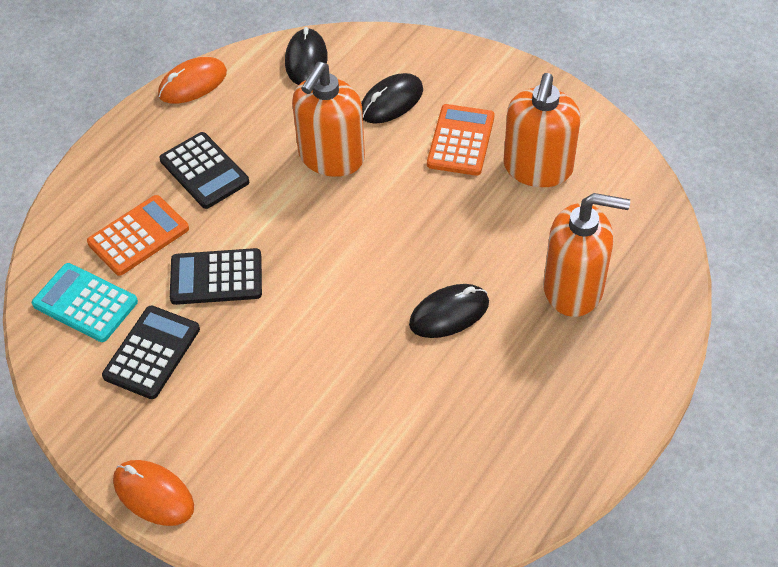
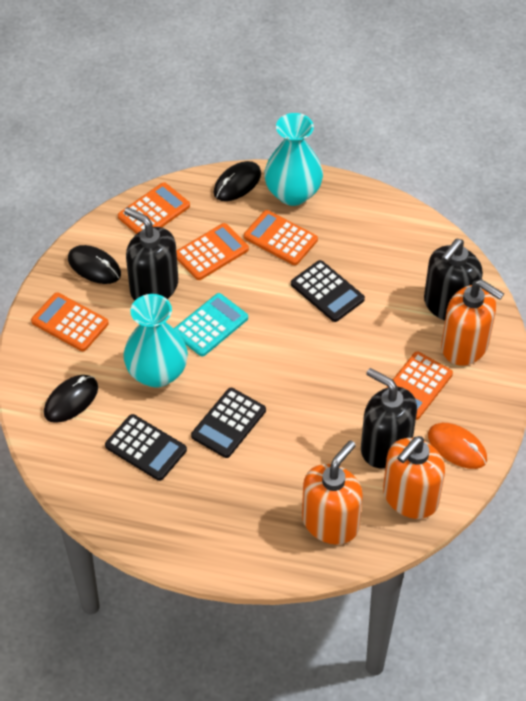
black soap dispenser: 0 -> 3
orange calculator: 2 -> 5
orange mouse: 2 -> 1
turquoise vase: 0 -> 2

